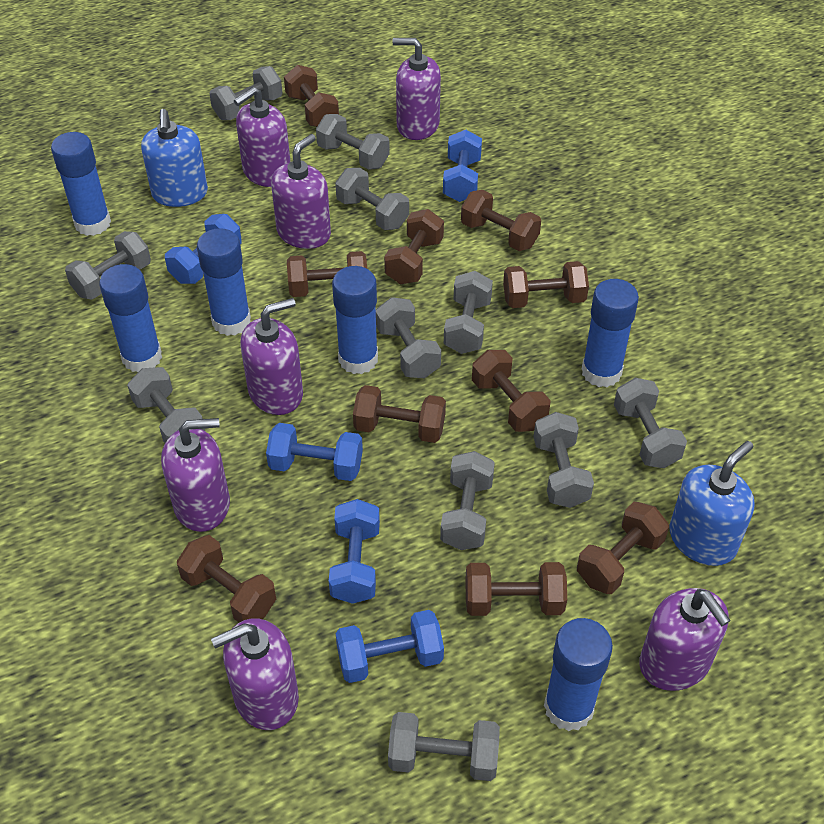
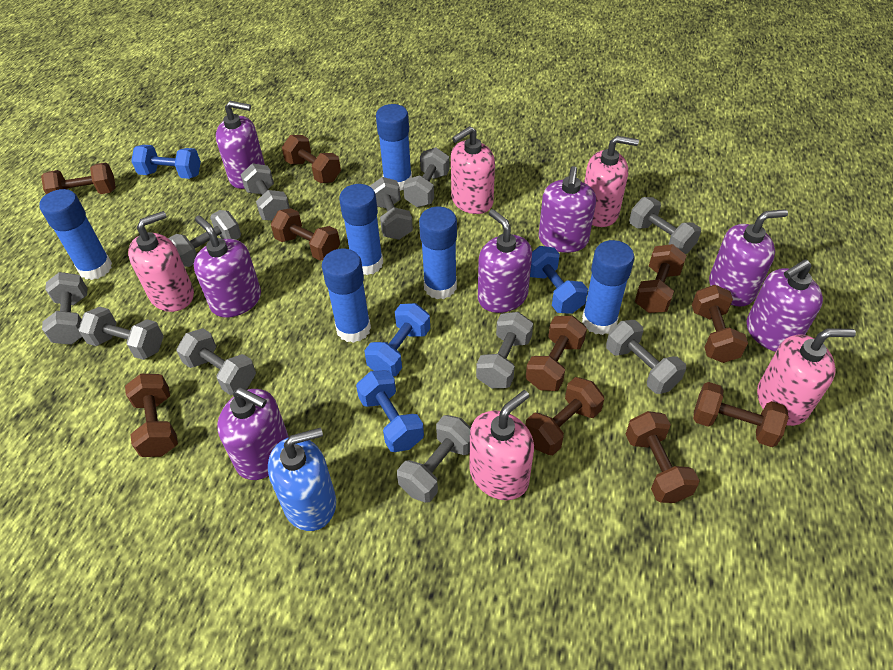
blue dumbbell: 5 -> 4
blue soap dispenser: 2 -> 1
pink soap dispenser: 0 -> 5

